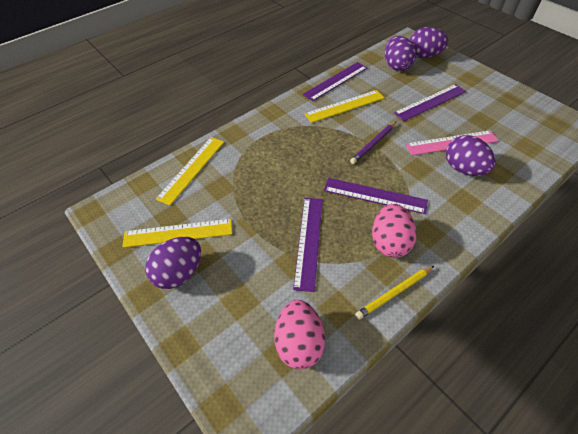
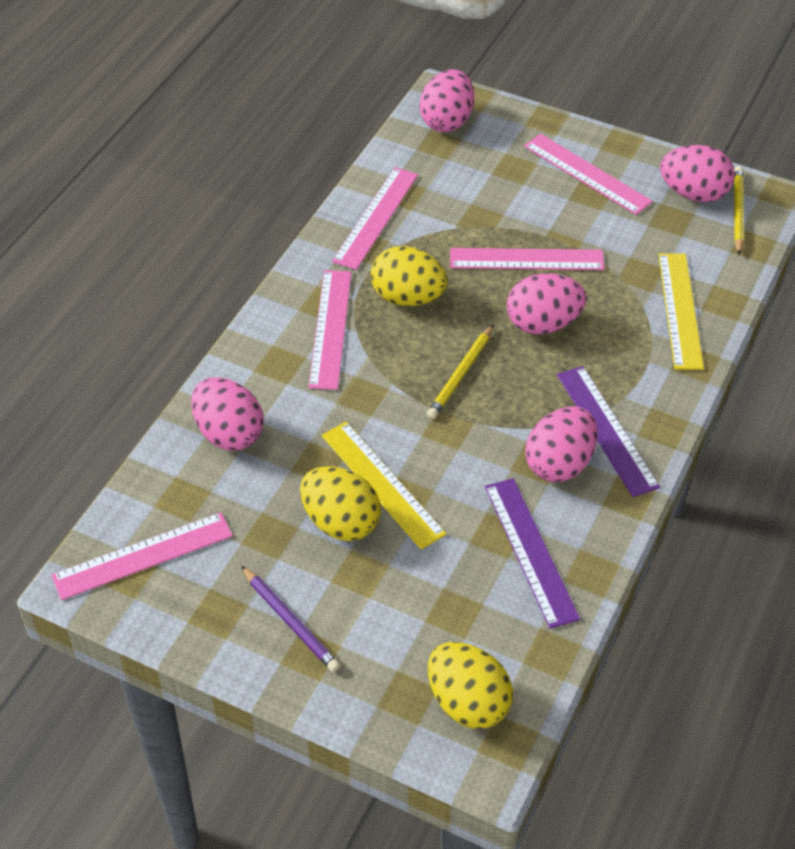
pink egg: 2 -> 5
pink ruler: 1 -> 5
purple egg: 4 -> 0
purple ruler: 4 -> 2
yellow egg: 0 -> 3
yellow pencil: 1 -> 2
yellow ruler: 3 -> 2

